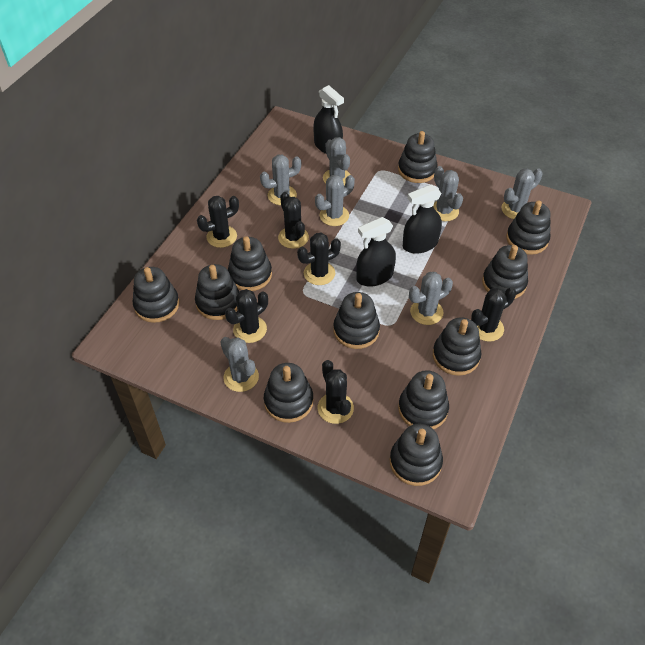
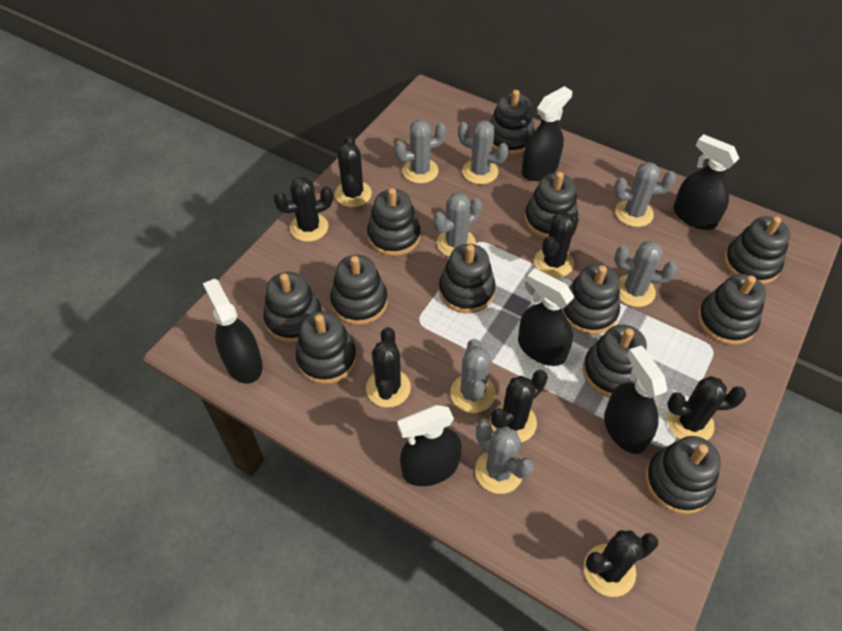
black cactus: 6 -> 7
black spray bottle: 3 -> 6
black stacking toy: 11 -> 12

